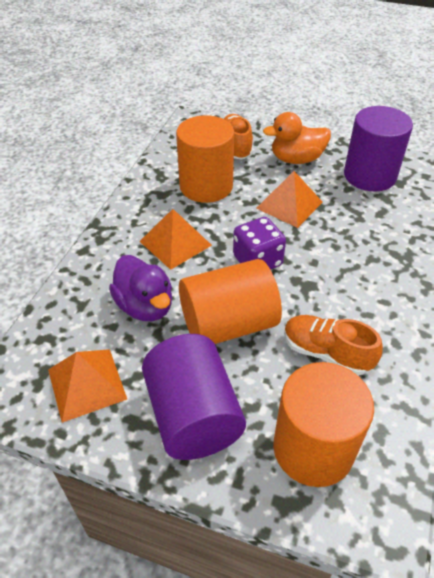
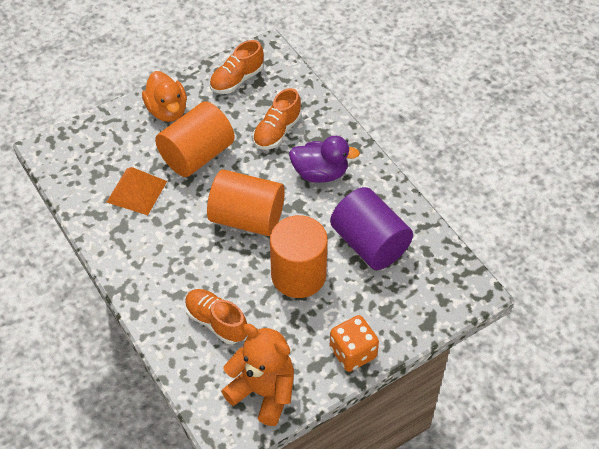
orange dice: 0 -> 1
orange pyramid: 3 -> 1
orange shoe: 2 -> 3
orange teddy bear: 0 -> 1
purple cylinder: 2 -> 1
purple dice: 1 -> 0

